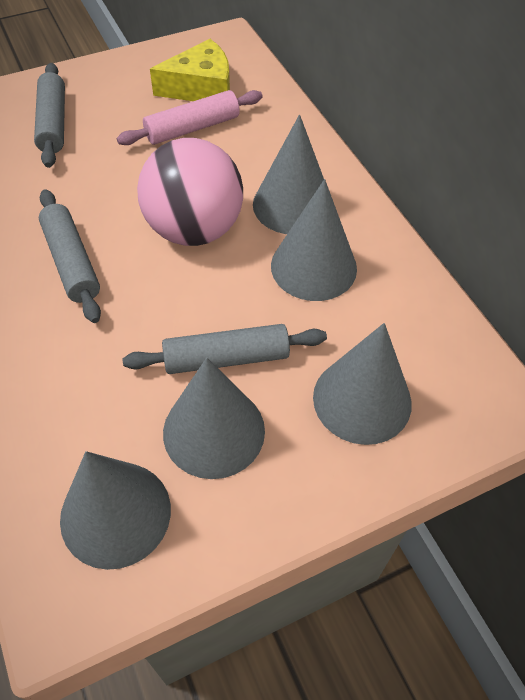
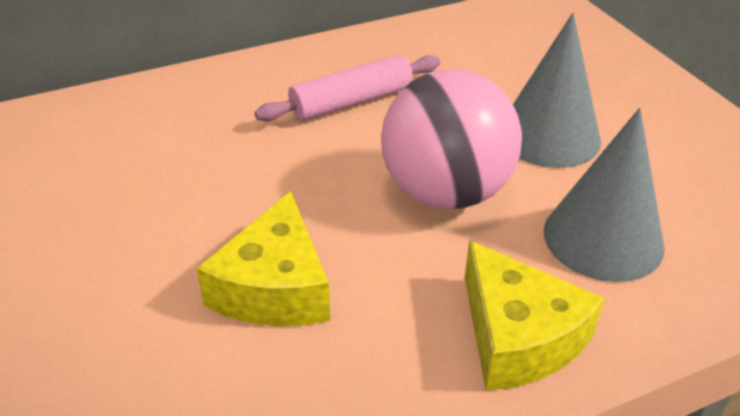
grey cone: 5 -> 2
grey rolling pin: 3 -> 0
yellow cheese: 1 -> 2

